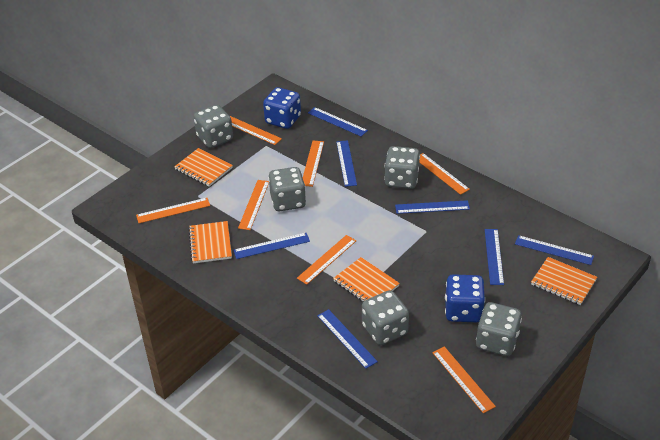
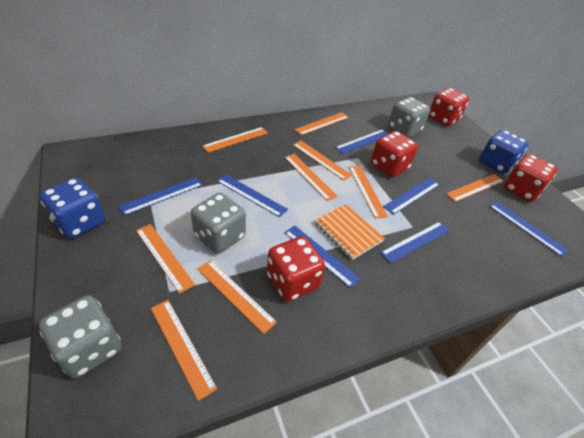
grey dice: 5 -> 3
orange notebook: 4 -> 1
orange ruler: 7 -> 9
red dice: 0 -> 4

